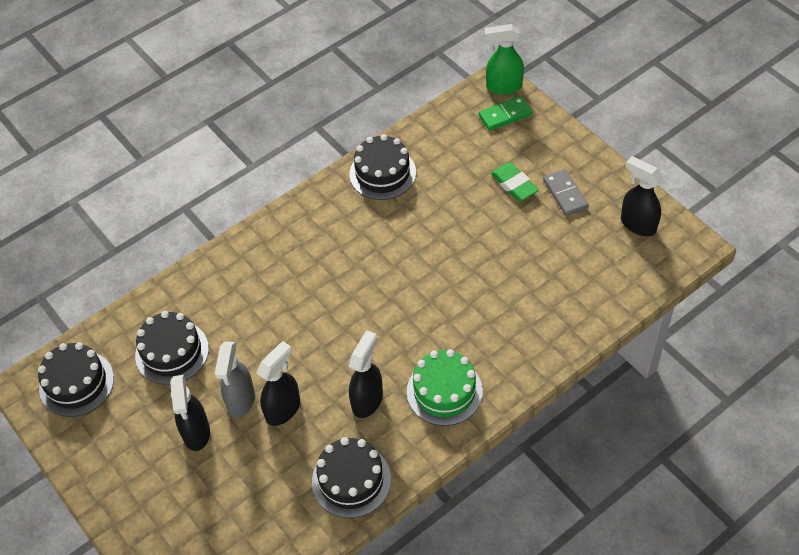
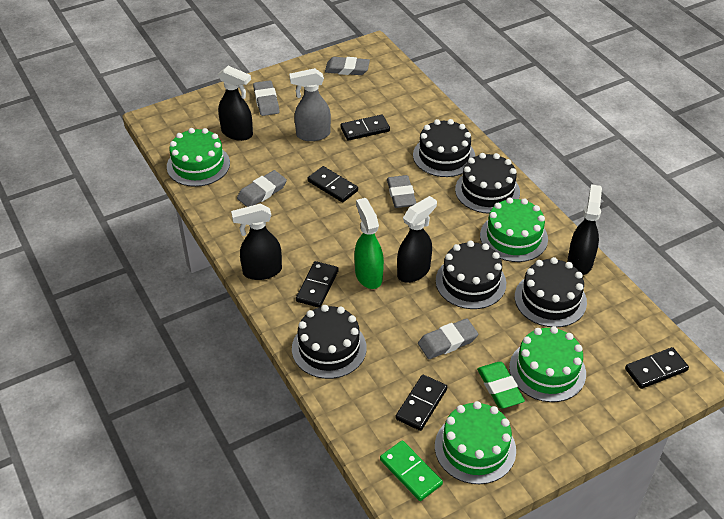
black cake: 4 -> 5
black domino: 0 -> 5
green cake: 1 -> 4
grey domino: 1 -> 0
grey eraser: 0 -> 5

